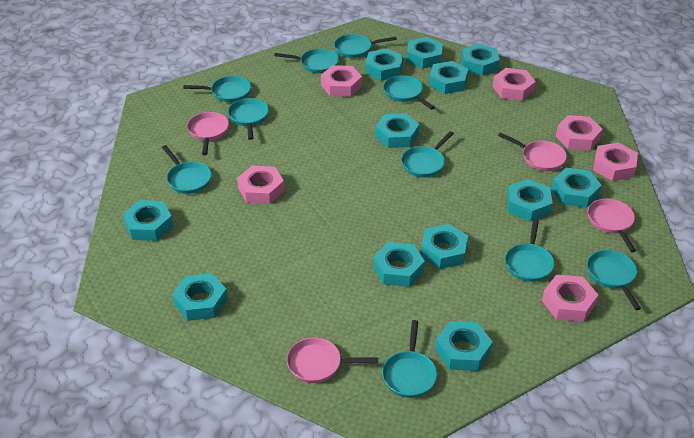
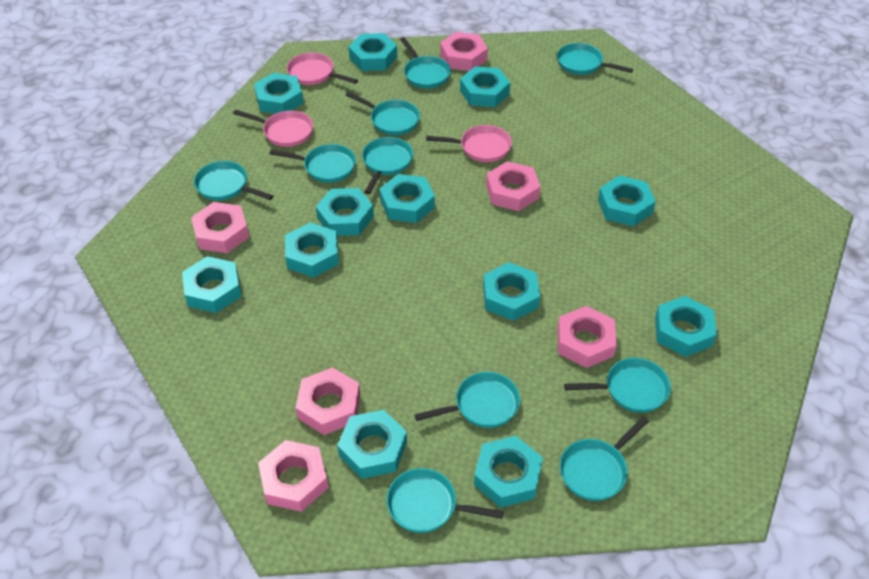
pink pan: 4 -> 3

